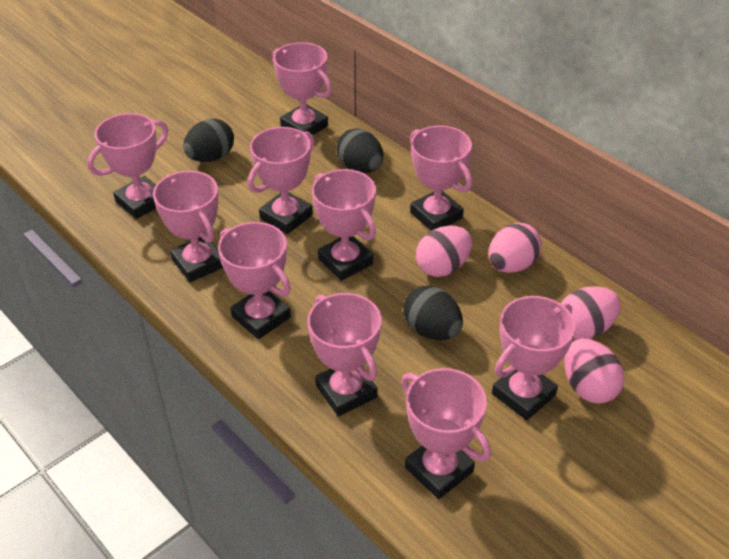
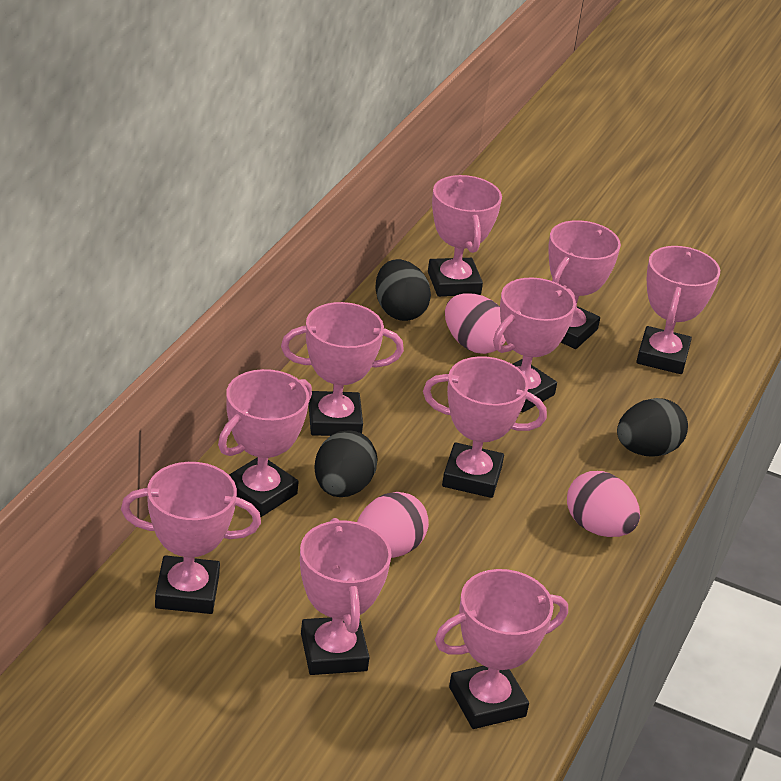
pink egg: 4 -> 3

